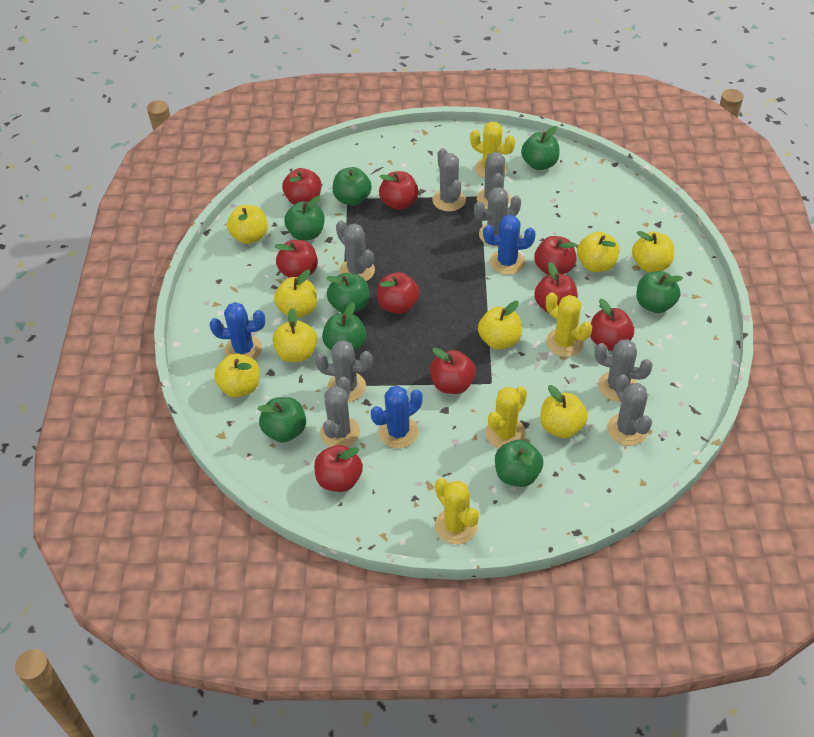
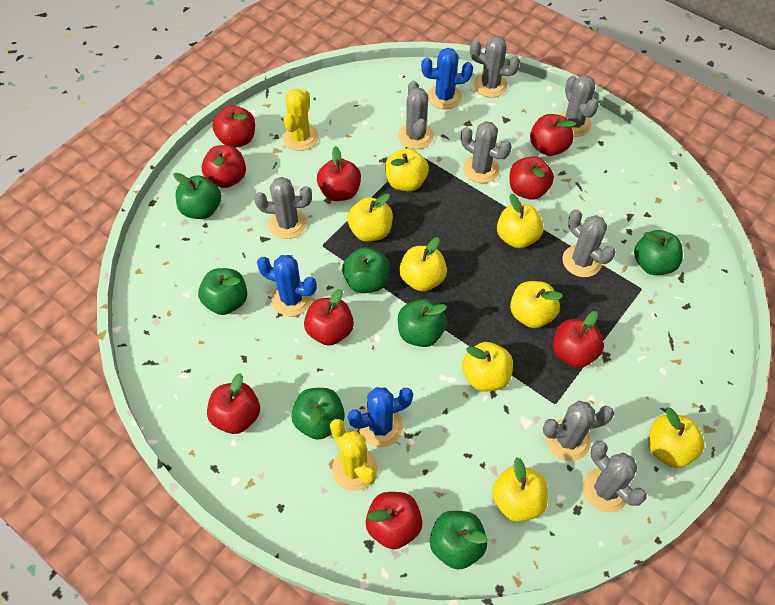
green apple: 8 -> 7
yellow cactus: 4 -> 2

